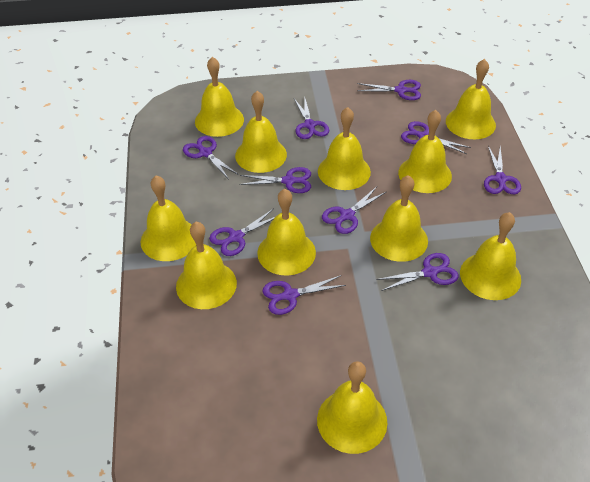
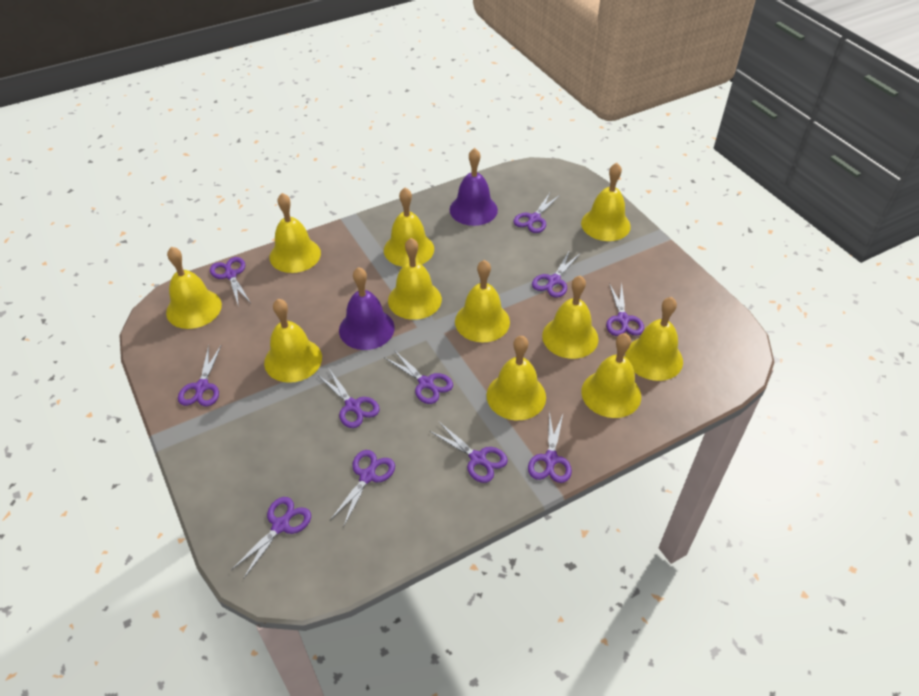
purple bell: 0 -> 2
purple scissors: 10 -> 11

